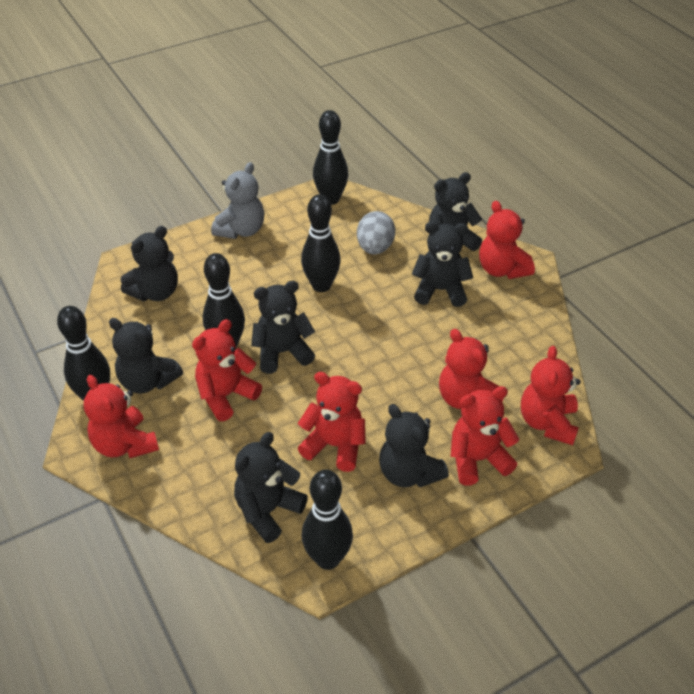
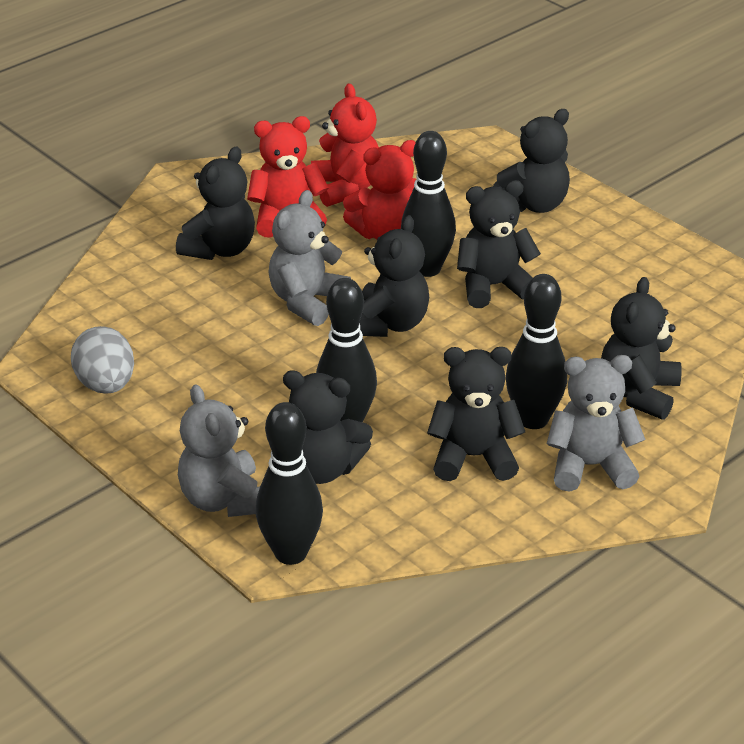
black bowling pin: 5 -> 4
grey teddy bear: 1 -> 3
red teddy bear: 7 -> 3

